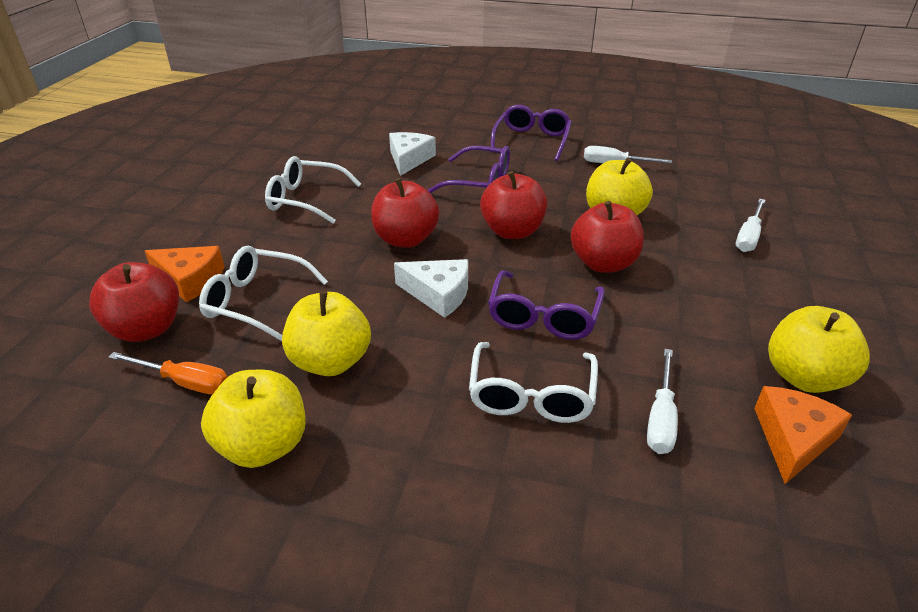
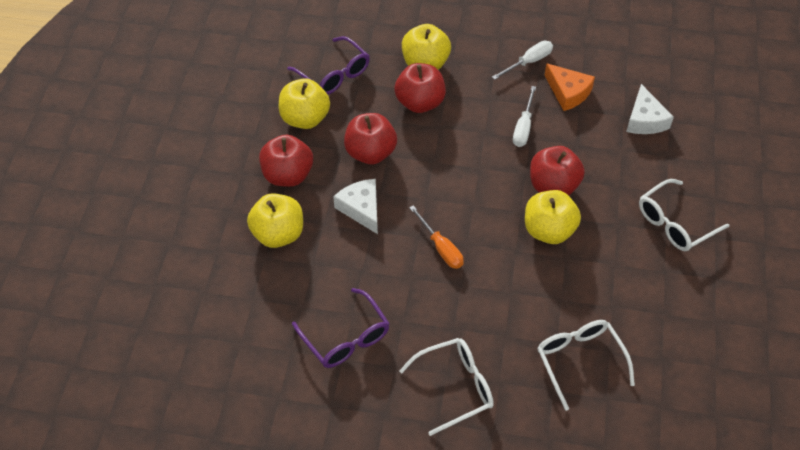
orange cheese: 2 -> 1
purple glasses: 3 -> 2
white screwdriver: 3 -> 2

